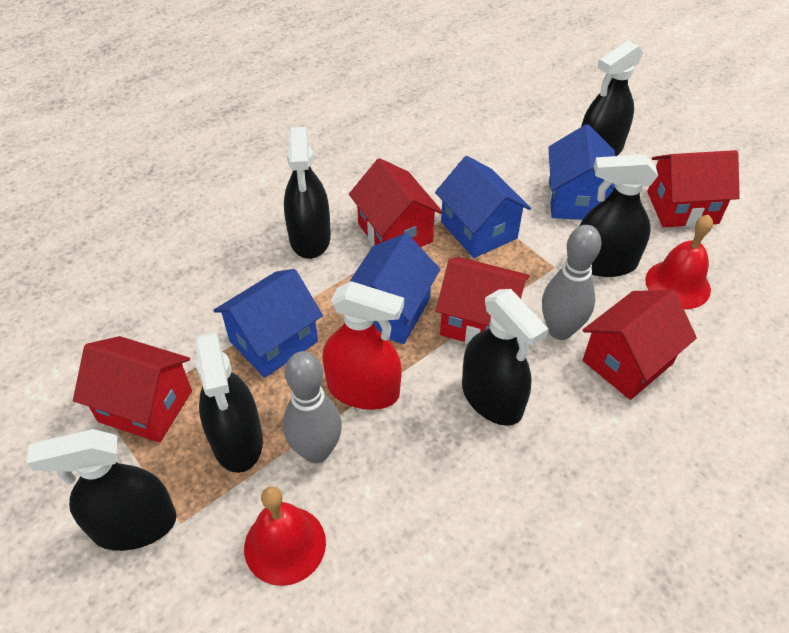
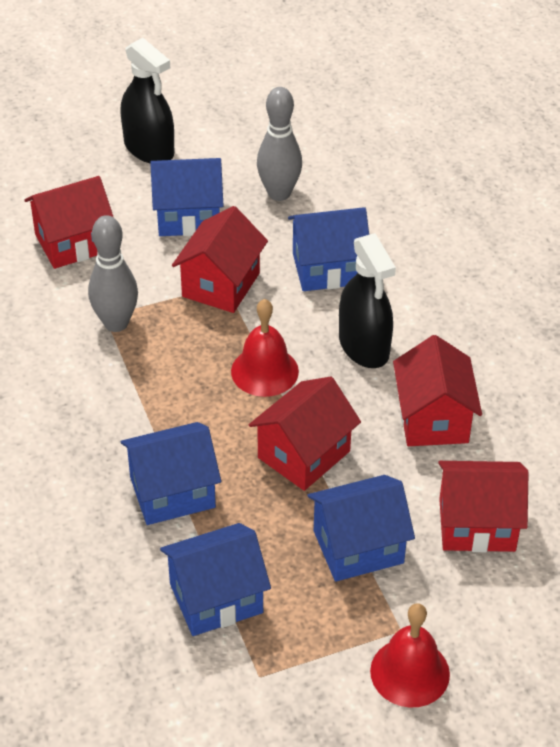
black spray bottle: 6 -> 2
blue house: 4 -> 5
red spray bottle: 1 -> 0

